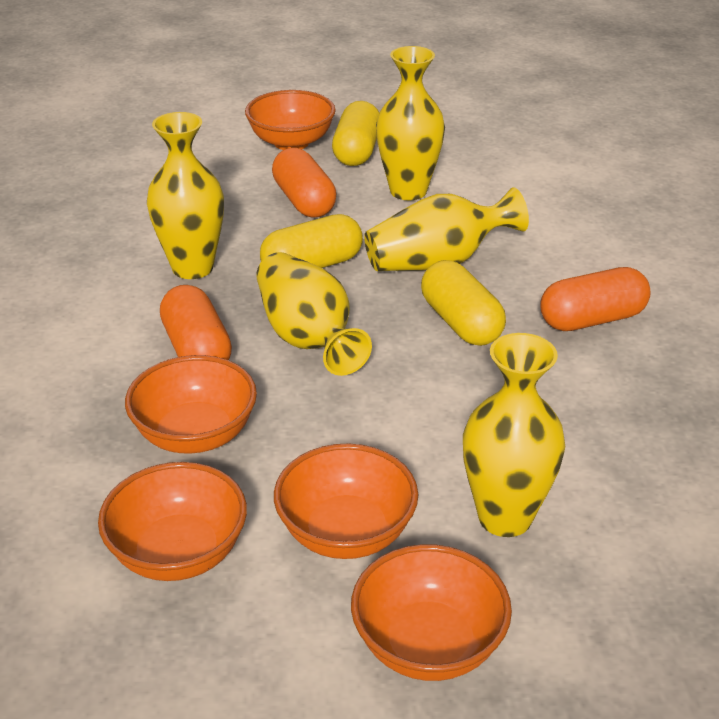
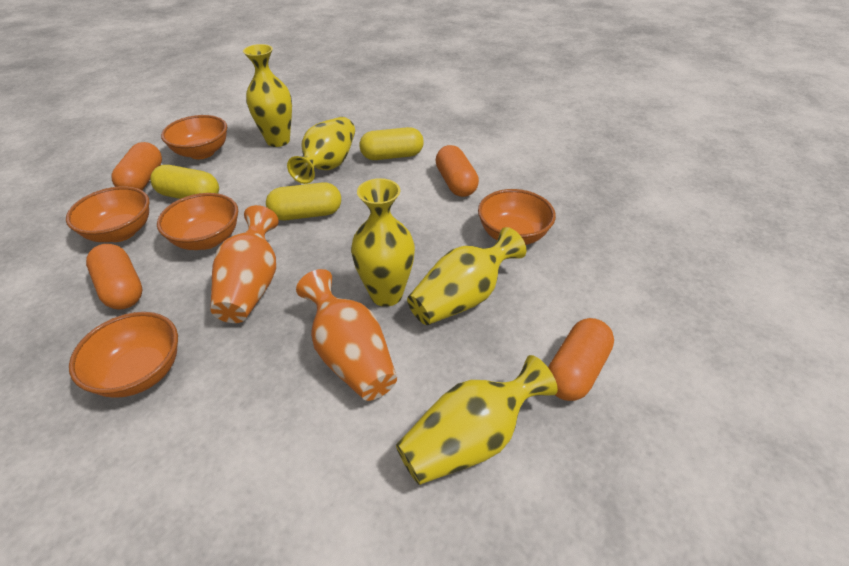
orange capsule: 3 -> 4
orange vase: 0 -> 2

